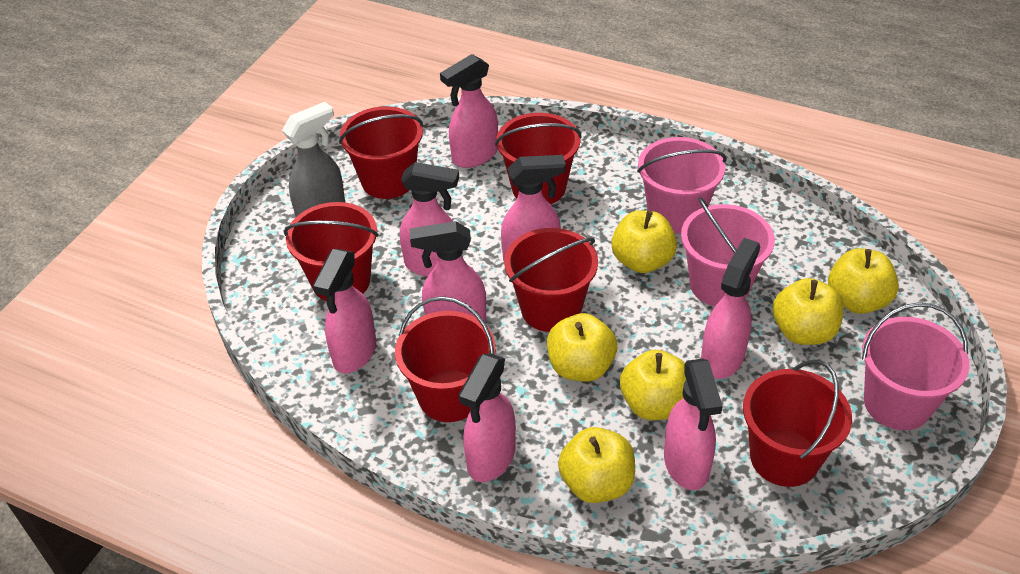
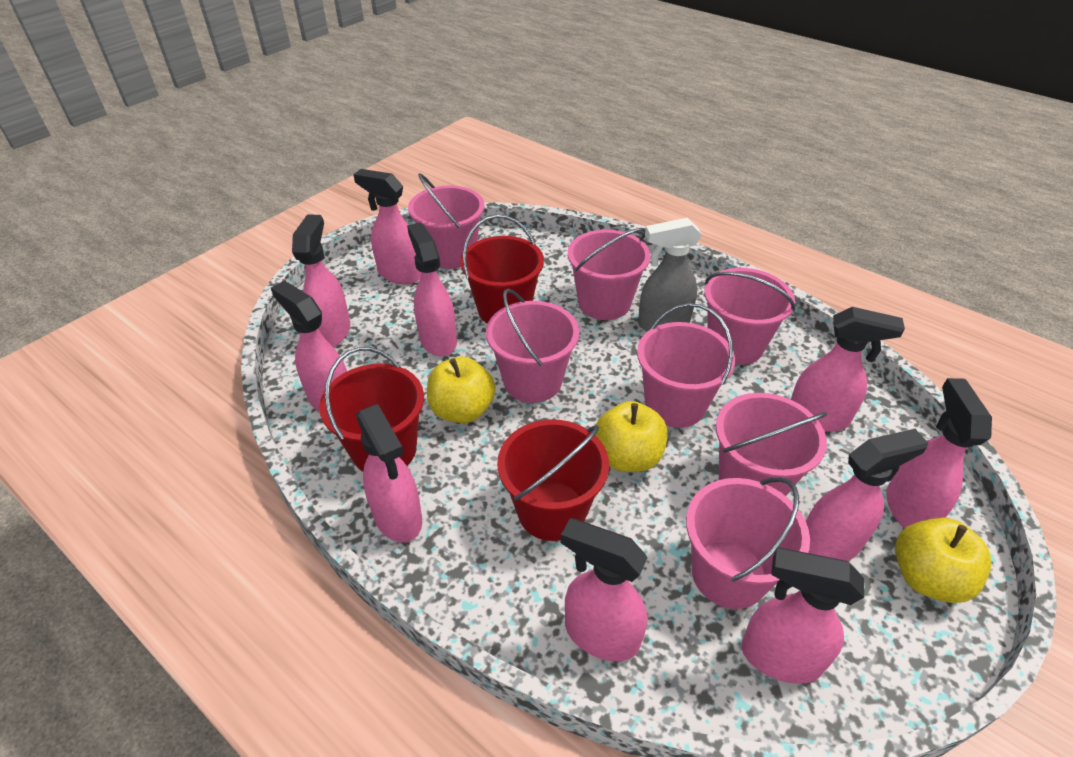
pink bucket: 3 -> 7
pink spray bottle: 8 -> 10
red bucket: 6 -> 3
yellow apple: 6 -> 3

